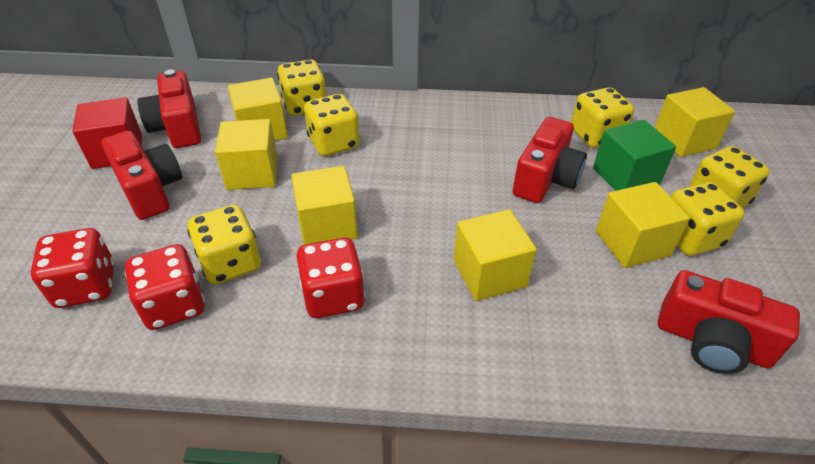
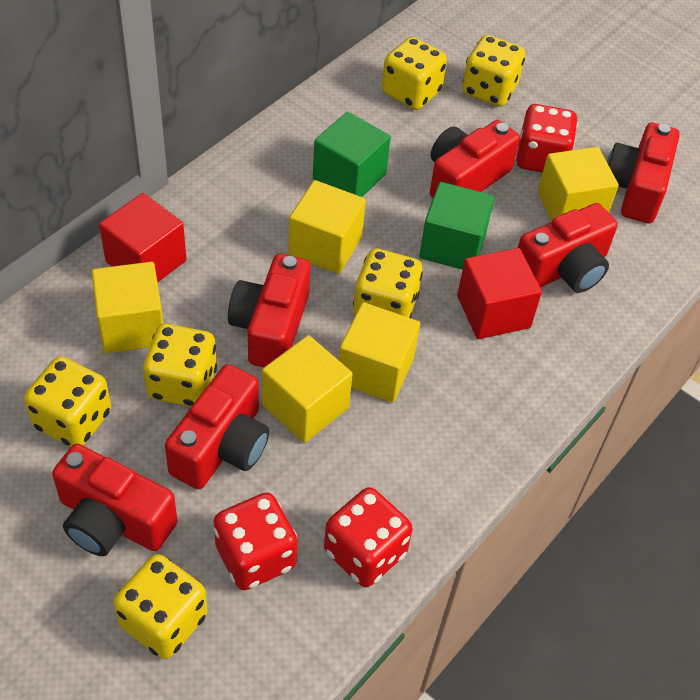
green cube: 1 -> 2
red camera: 4 -> 6
red cube: 1 -> 2
yellow cube: 6 -> 5

